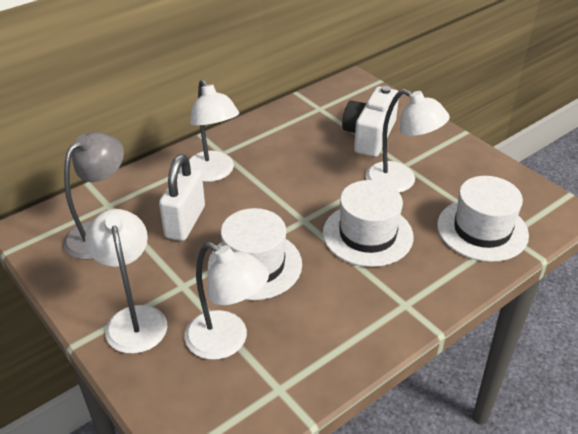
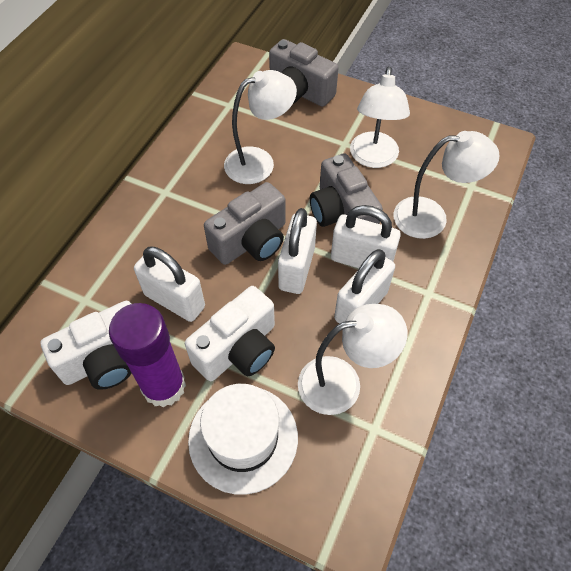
grey camera: 0 -> 3
grey lamp: 1 -> 0
purple glue stick: 0 -> 1
white camera: 1 -> 2
white hat: 3 -> 1
white padlock: 1 -> 4

